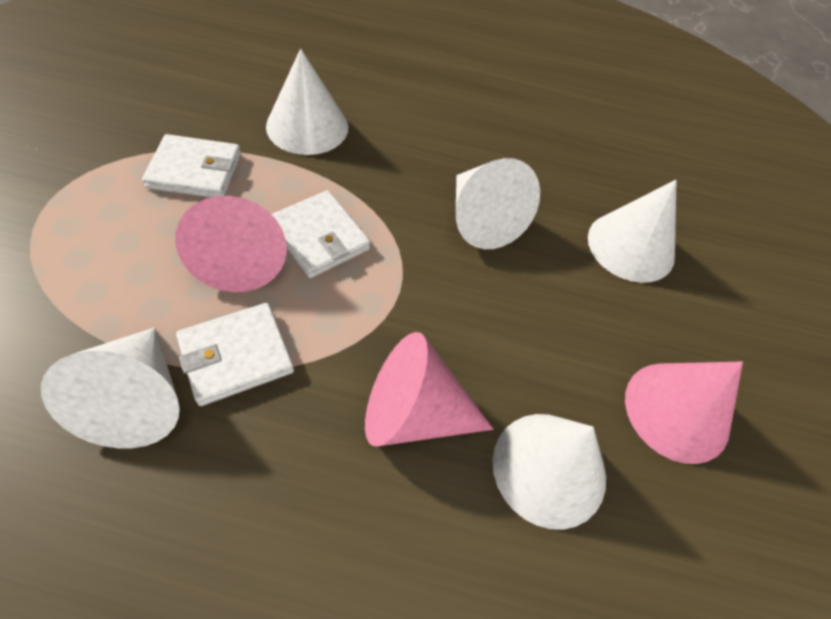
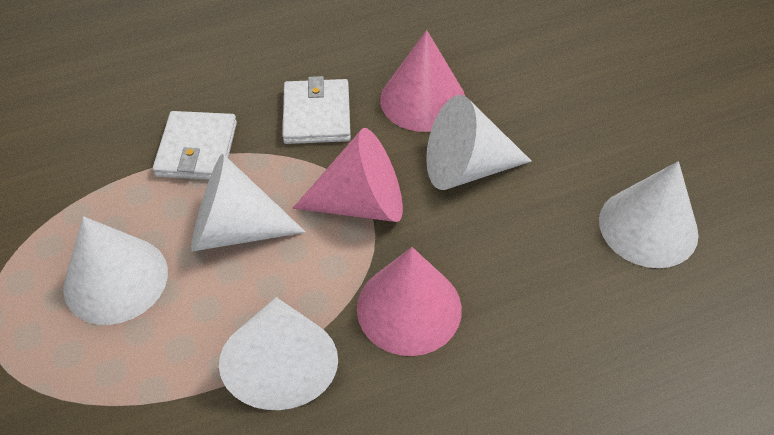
white wallet: 3 -> 2

